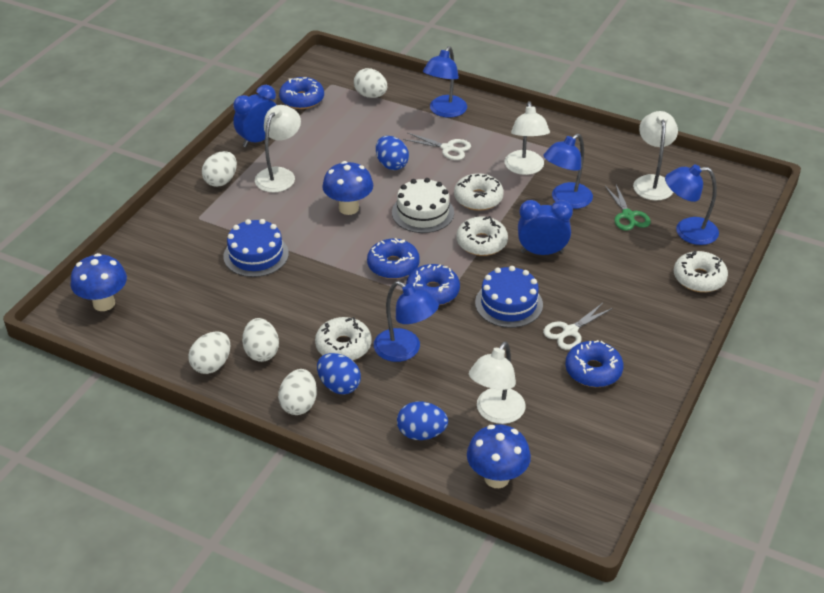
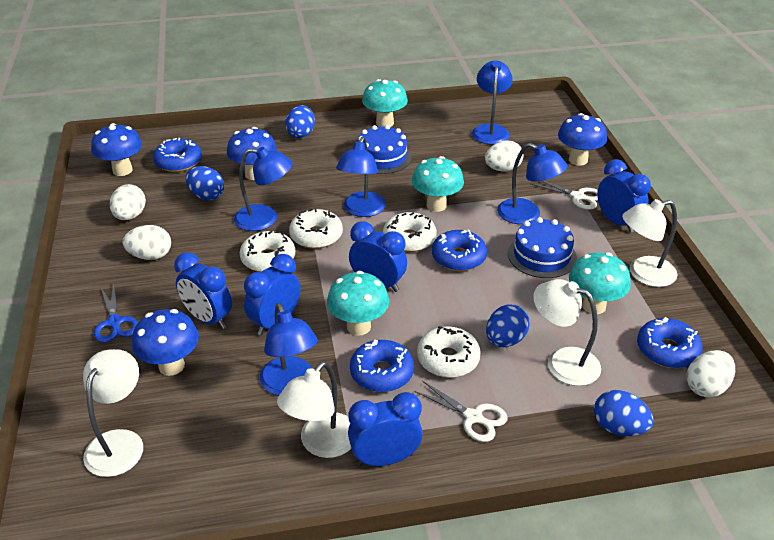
blue clock: 2 -> 5
blue egg: 3 -> 4
blue lamp: 4 -> 5
blue mushroom: 3 -> 4
blue scissors: 0 -> 1
green scissors: 1 -> 0
turquoise mushroom: 0 -> 4
white cake: 1 -> 0
white egg: 5 -> 4

